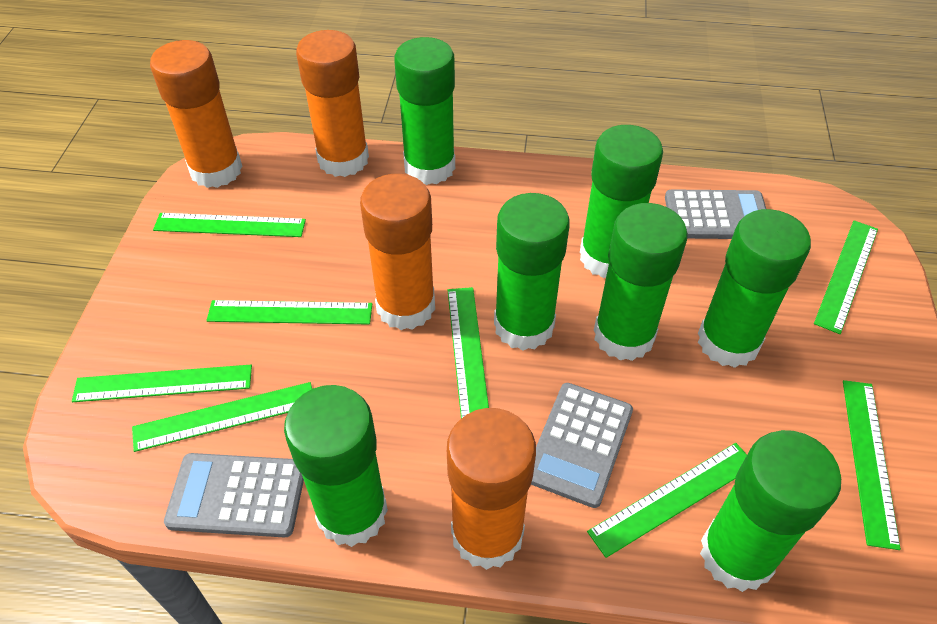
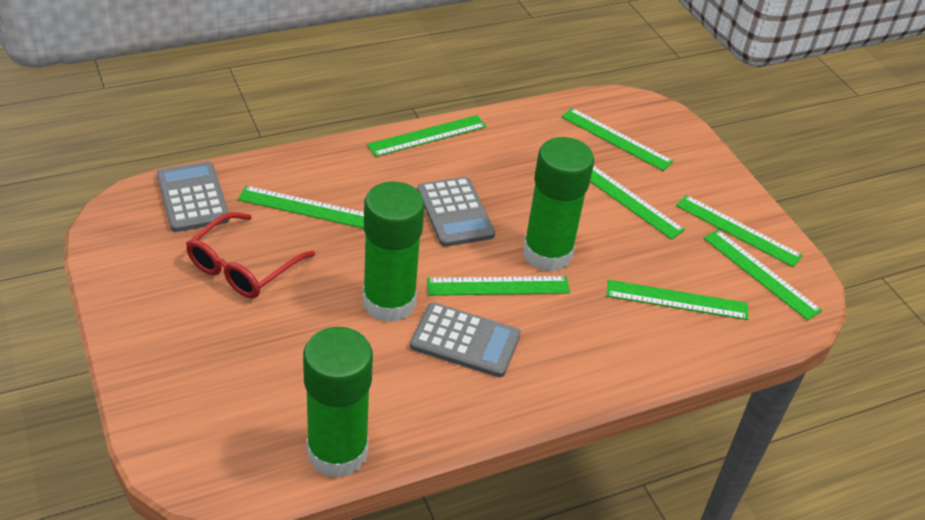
green glue stick: 7 -> 3
orange glue stick: 4 -> 0
red glasses: 0 -> 1

